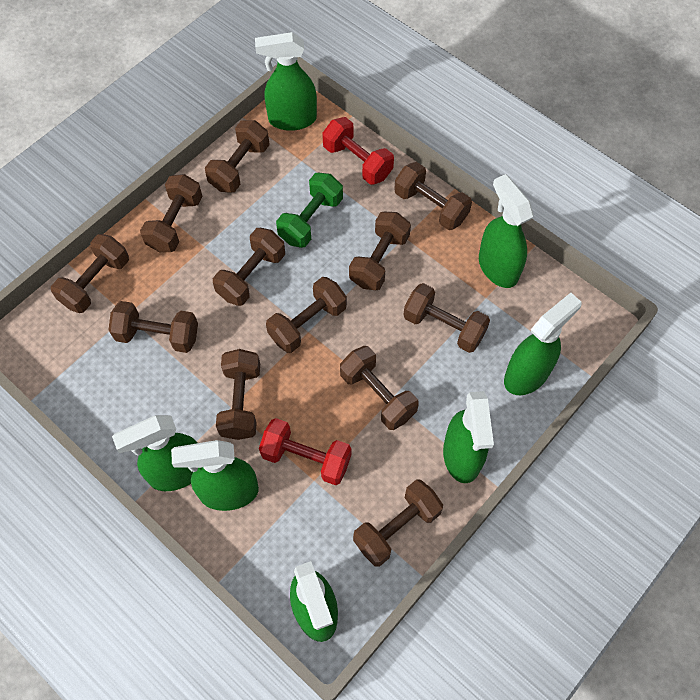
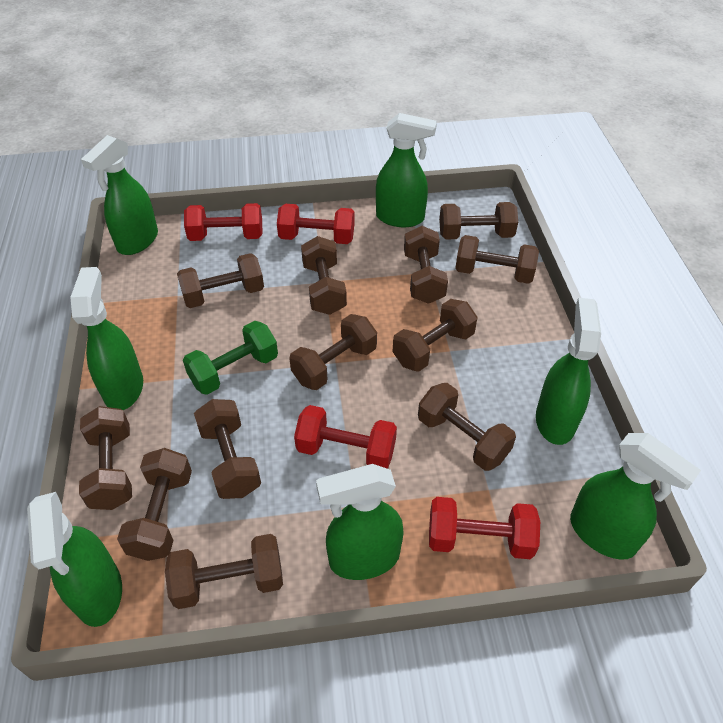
red dumbbell: 2 -> 4

